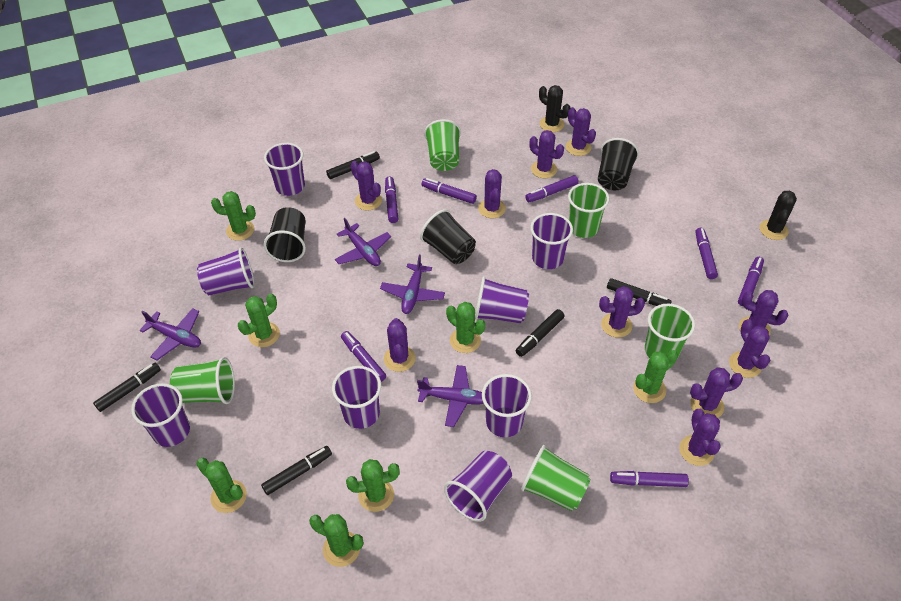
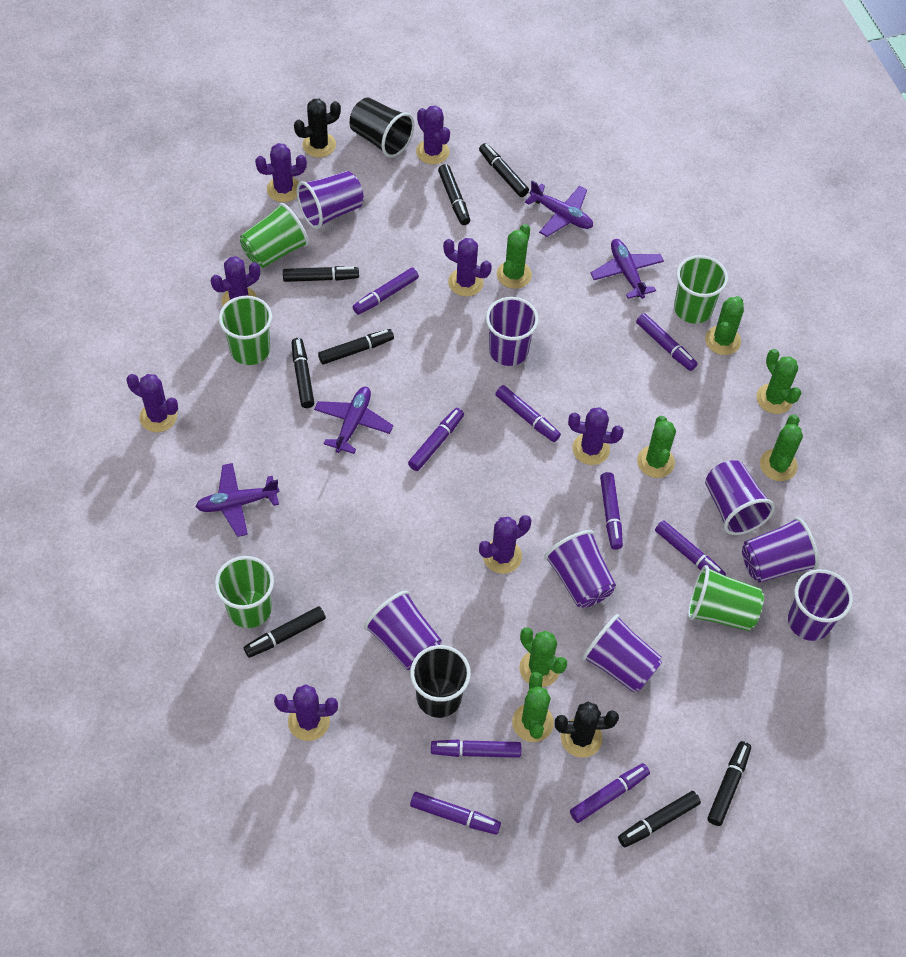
black cup: 3 -> 2
black marker: 5 -> 8
purple cactus: 10 -> 8
purple marker: 7 -> 9

